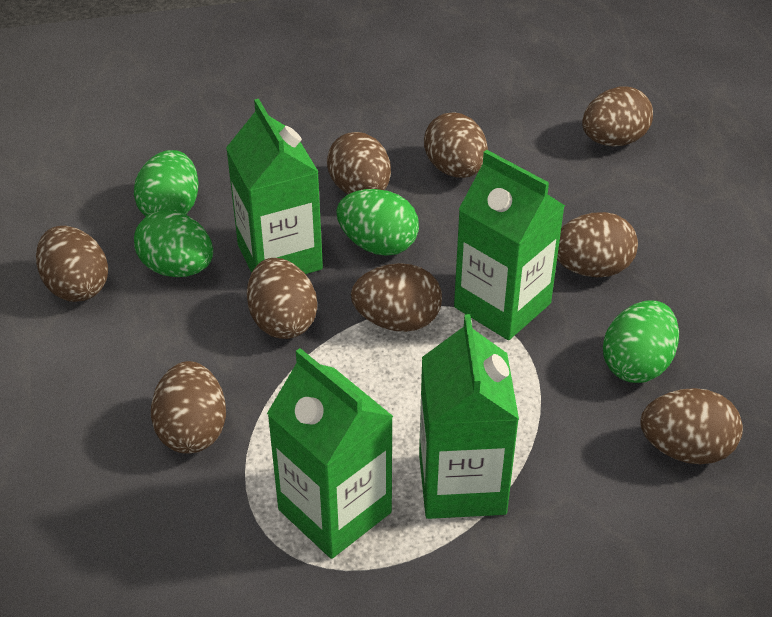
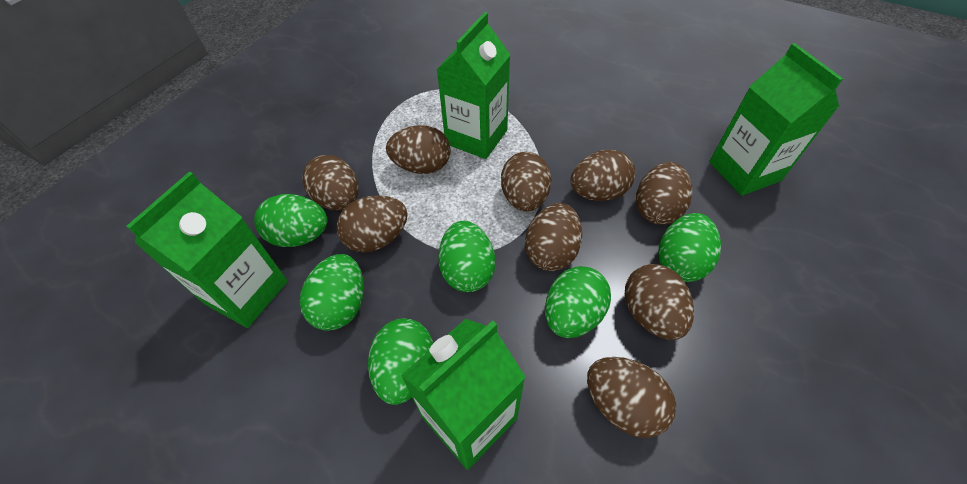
green egg: 4 -> 6

